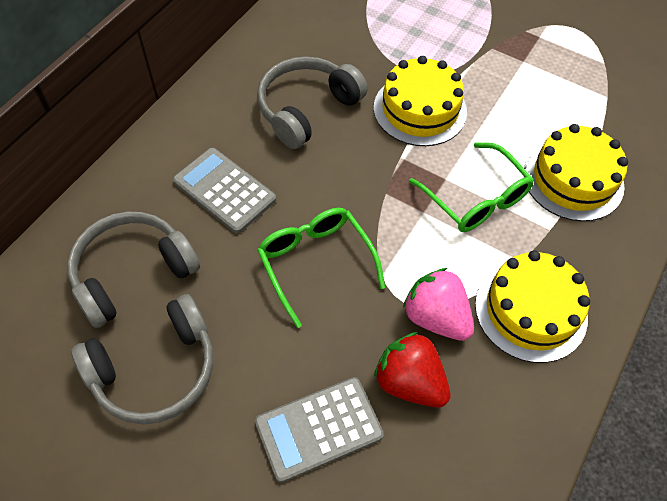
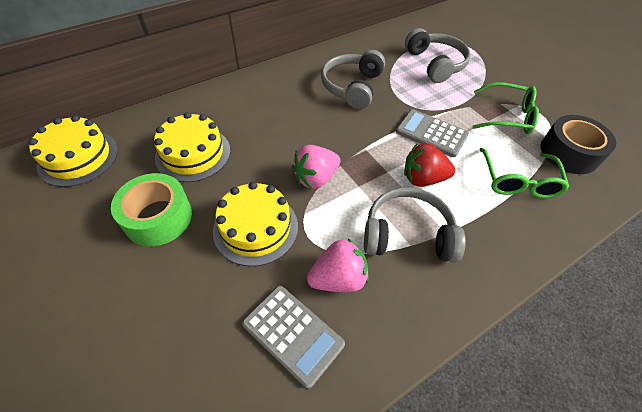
black tape: 0 -> 1
green tape: 0 -> 1
pink strawberry: 1 -> 2

